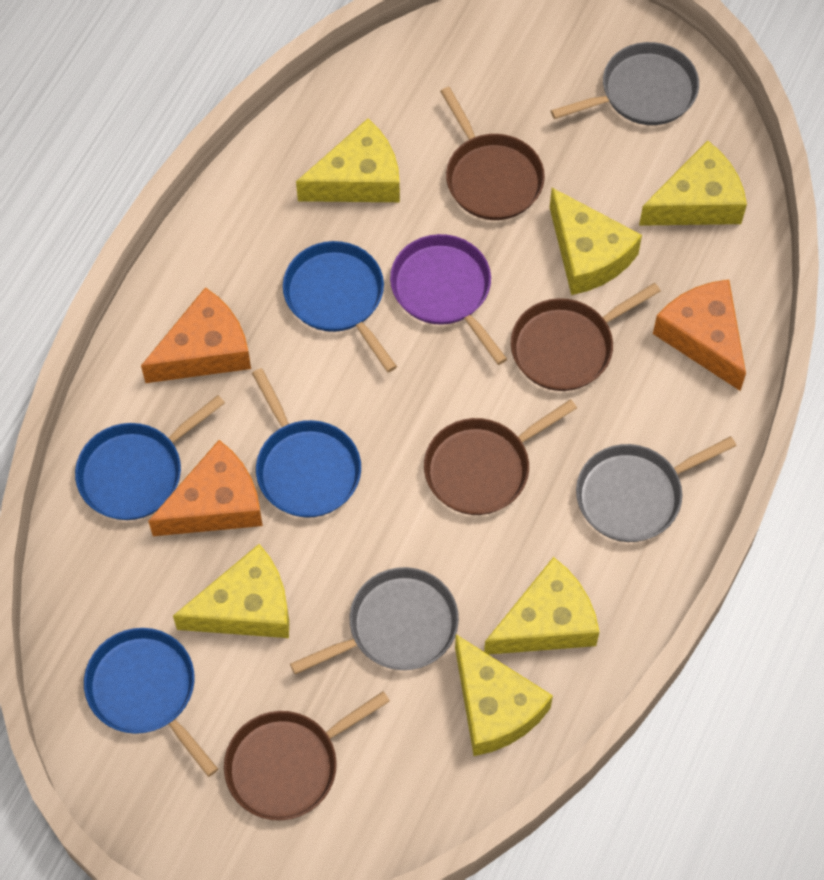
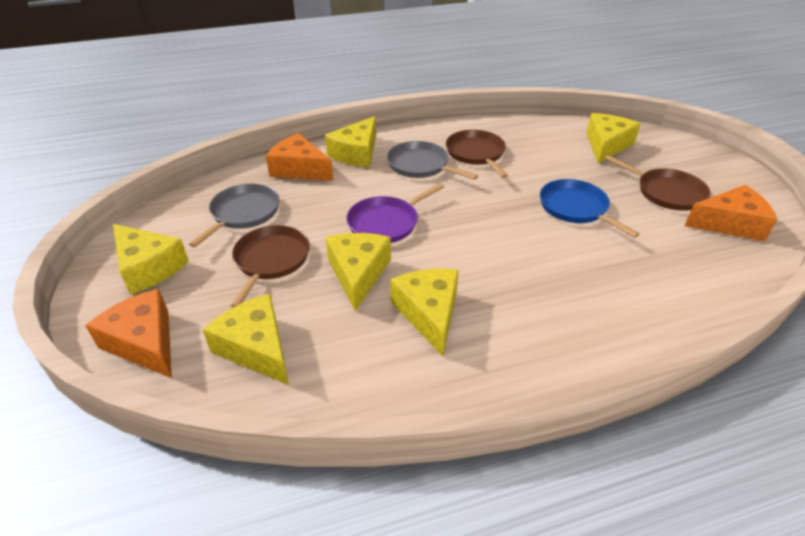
blue pan: 4 -> 1
brown pan: 4 -> 3
grey pan: 3 -> 2

